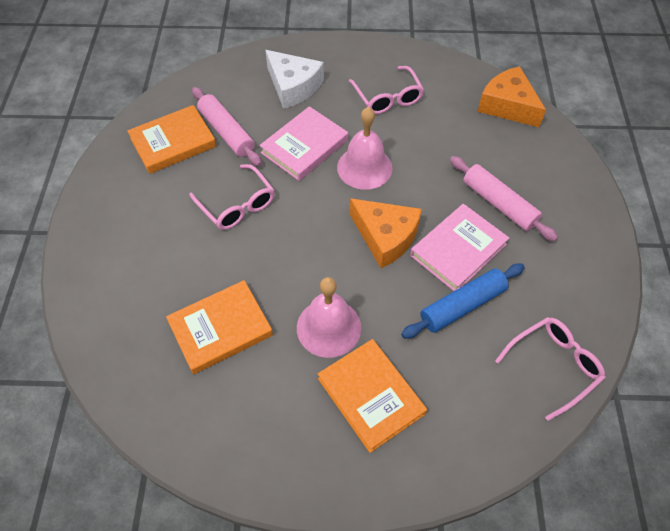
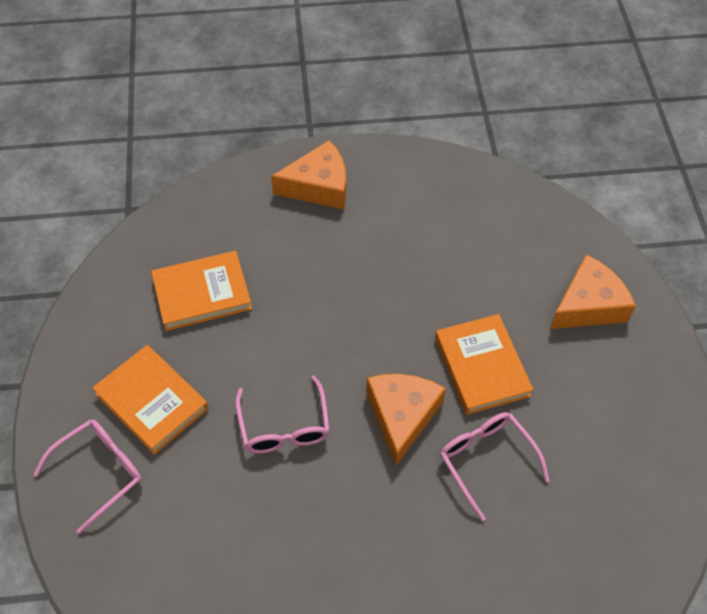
blue rolling pin: 1 -> 0
orange cheese: 2 -> 3
pink bell: 2 -> 0
pink book: 2 -> 0
pink rolling pin: 2 -> 0
white cheese: 1 -> 0

